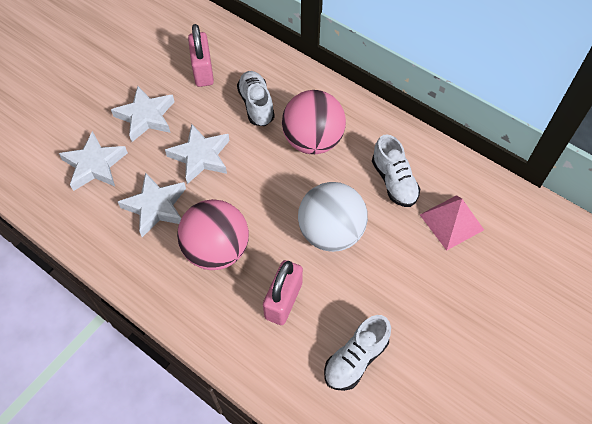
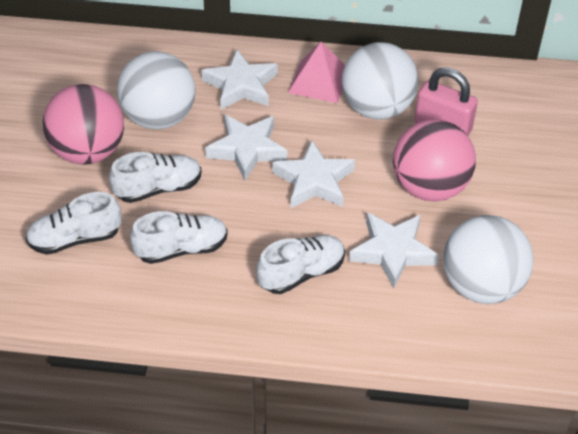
pink padlock: 2 -> 1
white ball: 1 -> 3
white shoe: 3 -> 4

